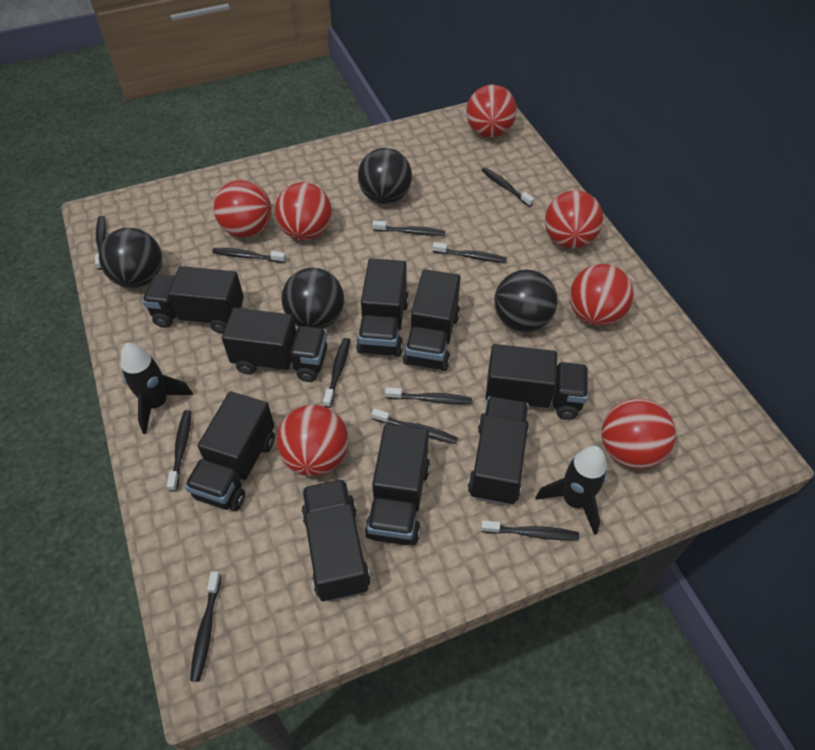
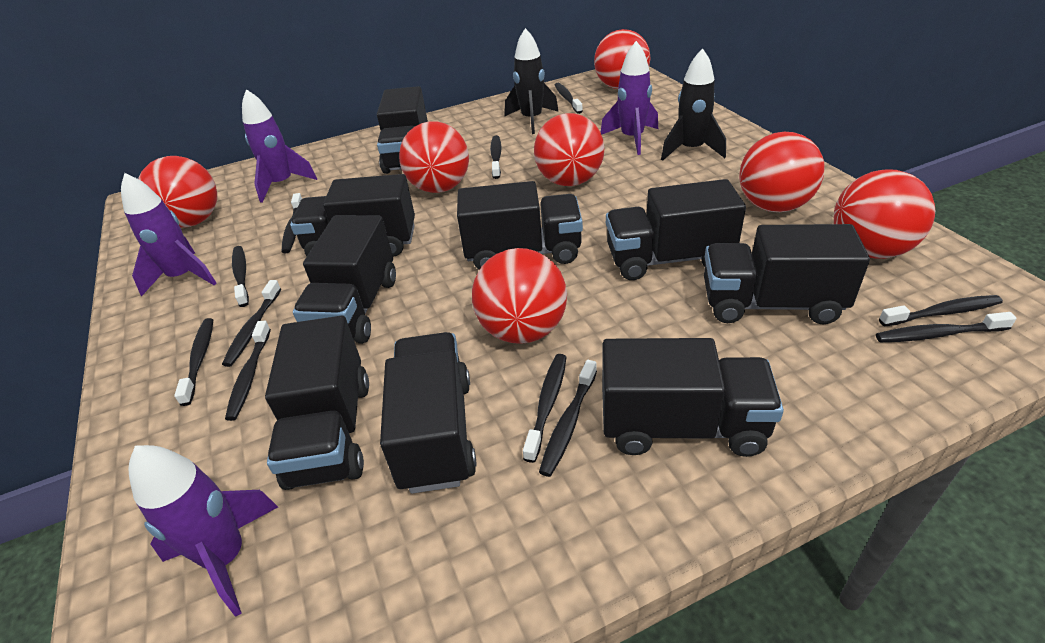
black ball: 4 -> 0
purple rocket: 0 -> 4

